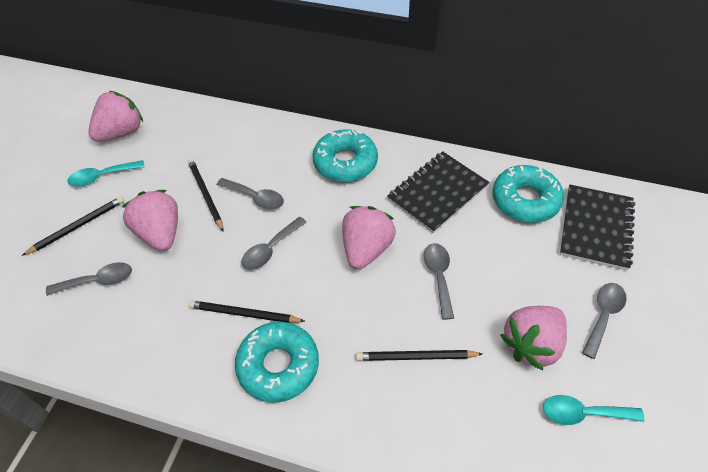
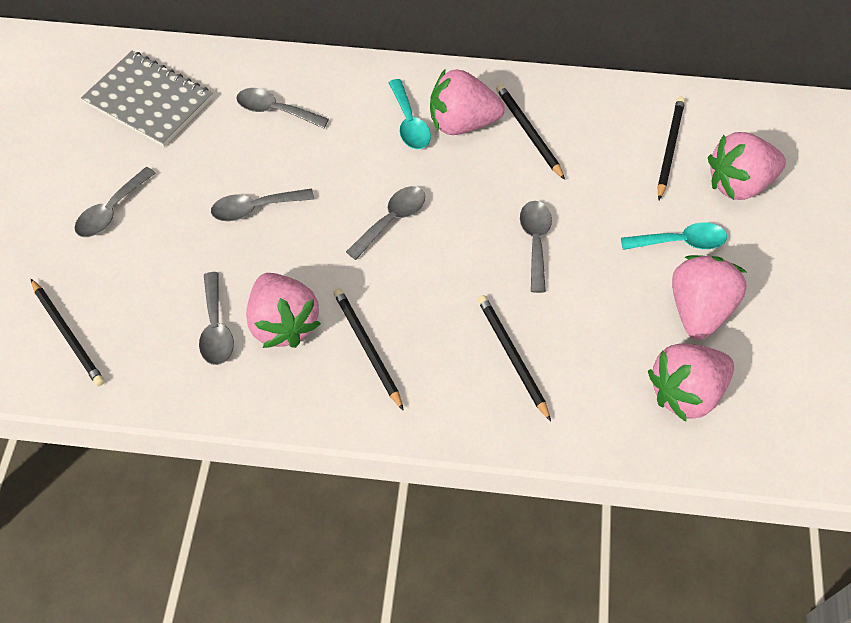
black notebook: 2 -> 0
black pencil: 4 -> 5
grey notebook: 0 -> 1
grey spoon: 5 -> 6
pink strawberry: 4 -> 5
turquoise donut: 3 -> 0

